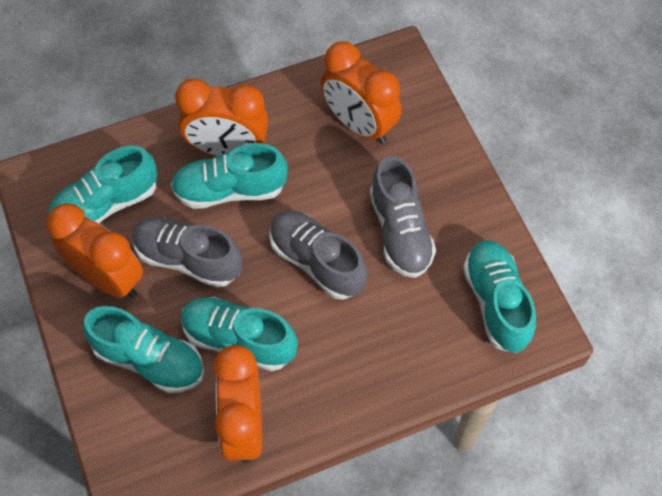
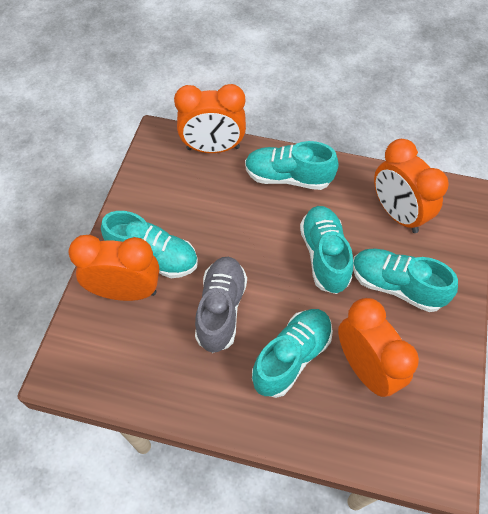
grey shoe: 3 -> 1

